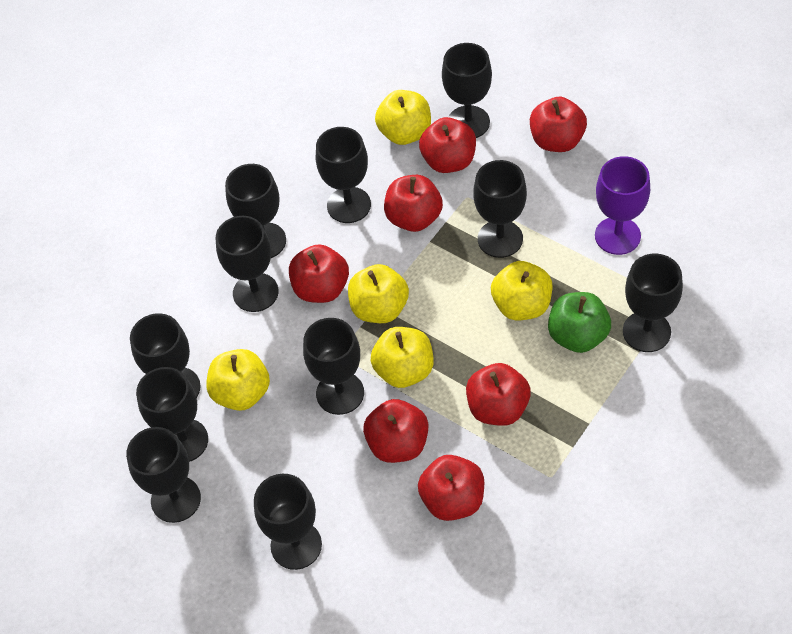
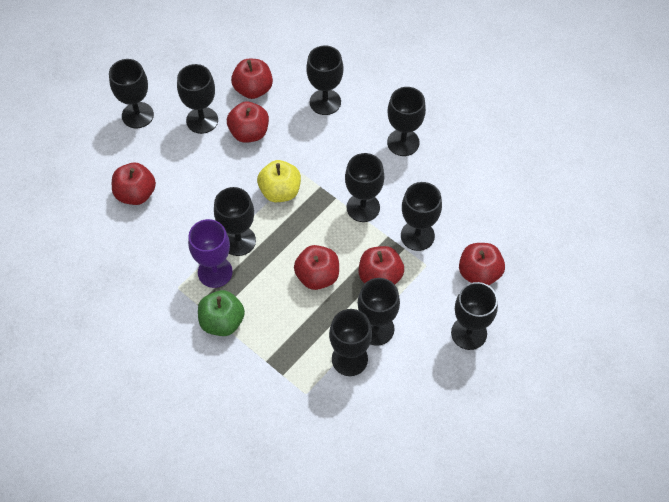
black goblet: 11 -> 10
red apple: 7 -> 6
yellow apple: 5 -> 1

